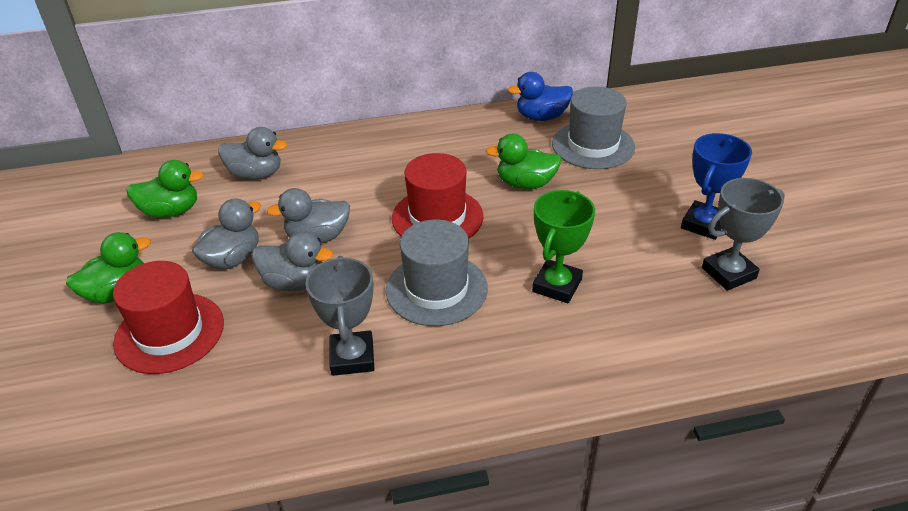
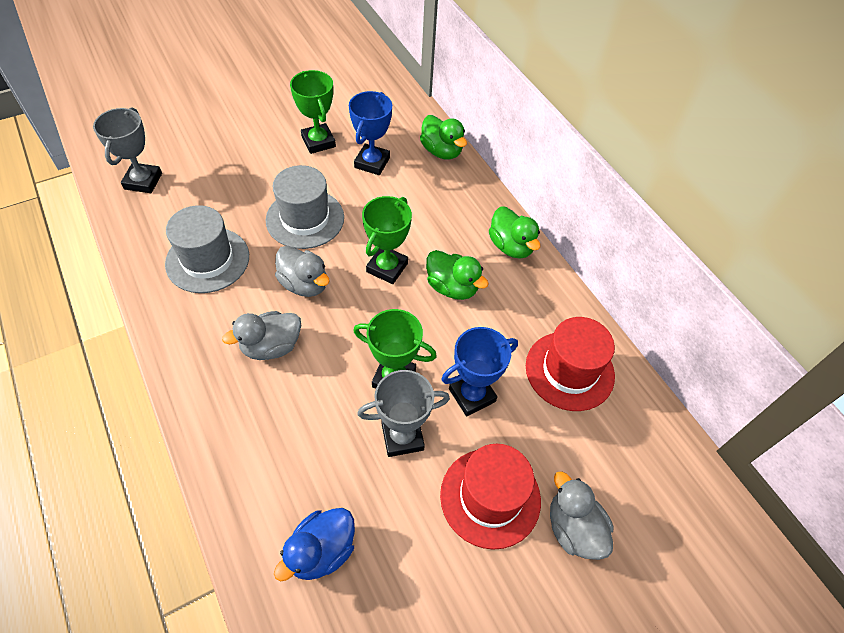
blue trophy: 1 -> 2
green trophy: 1 -> 3
grey duck: 4 -> 3

